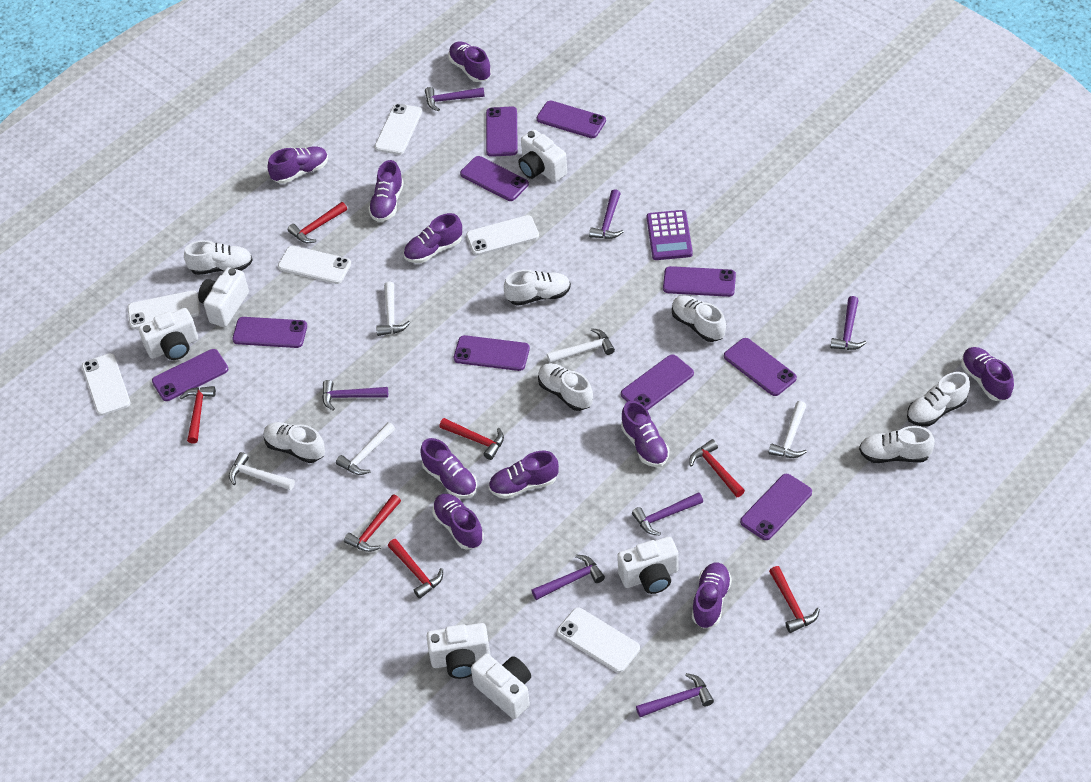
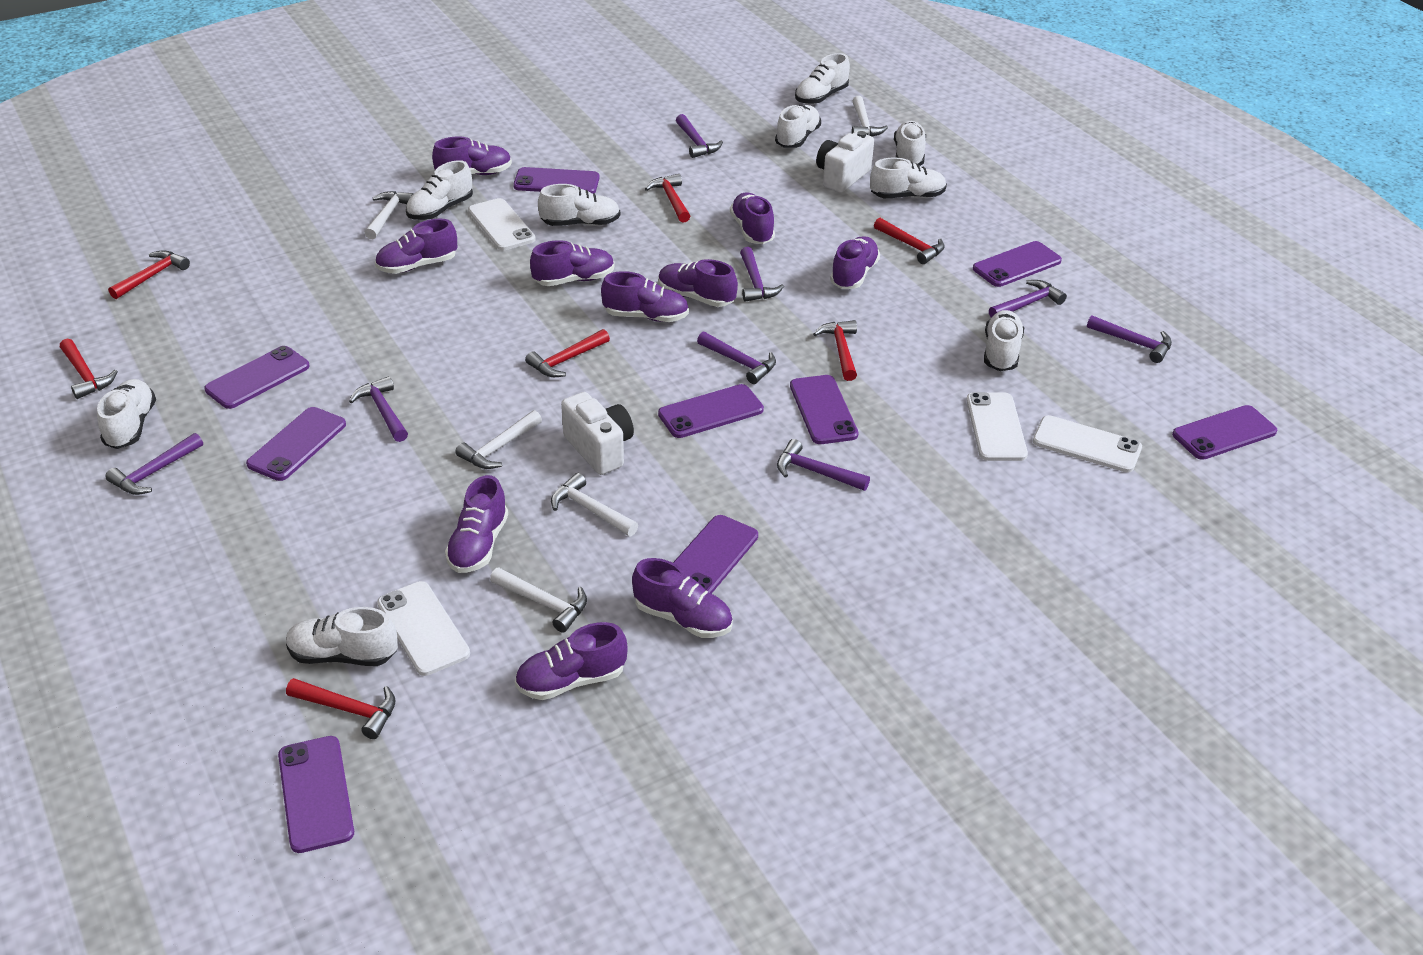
purple calculator: 1 -> 0
purple hammer: 7 -> 8
purple phone: 10 -> 9
white camera: 6 -> 2
white phone: 6 -> 4
white shoe: 7 -> 9

